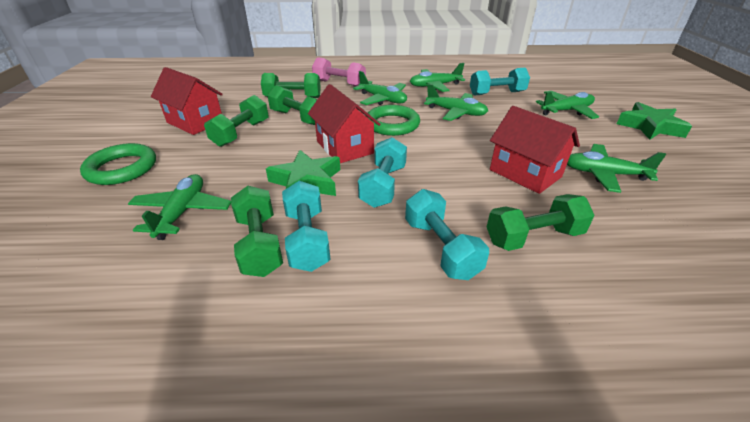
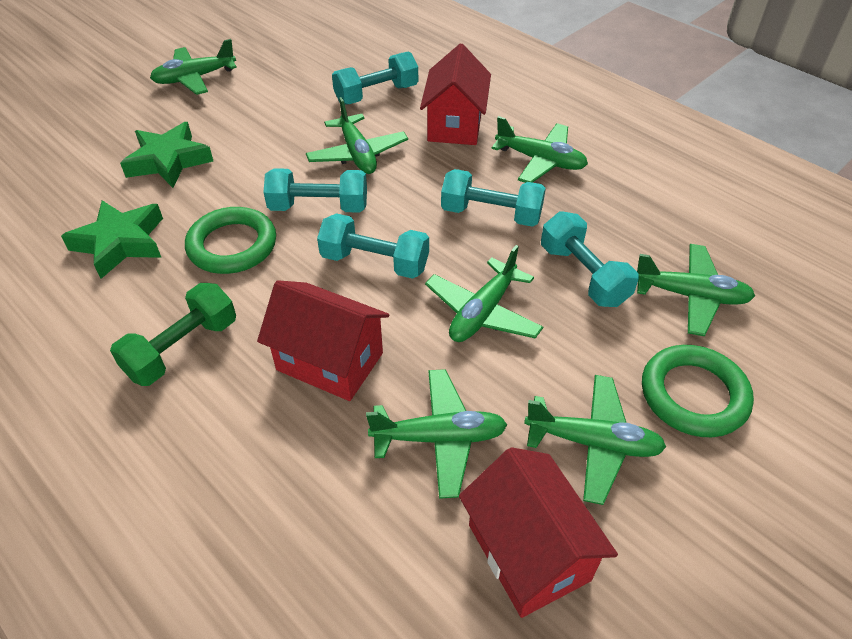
green dumbbell: 5 -> 1
green plane: 6 -> 7
pink dumbbell: 1 -> 0
turquoise dumbbell: 4 -> 5

